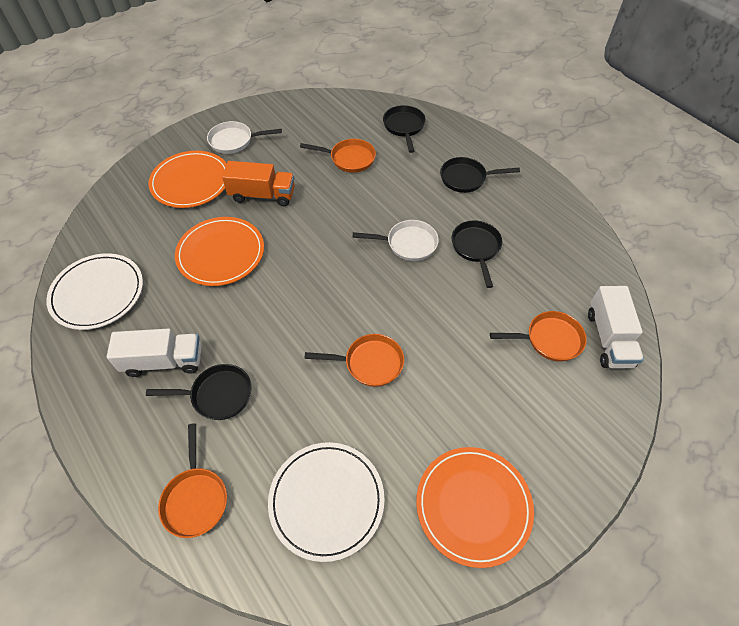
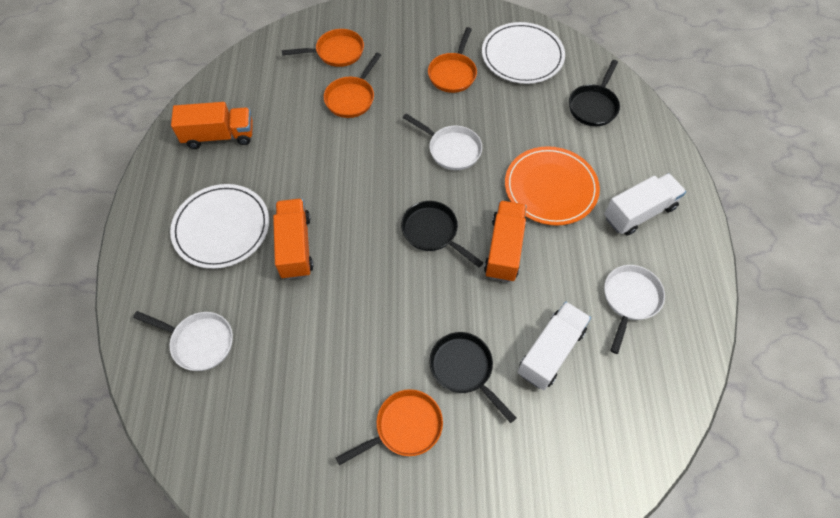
black pan: 4 -> 3
orange plate: 3 -> 1
orange truck: 1 -> 3
white pan: 2 -> 3

